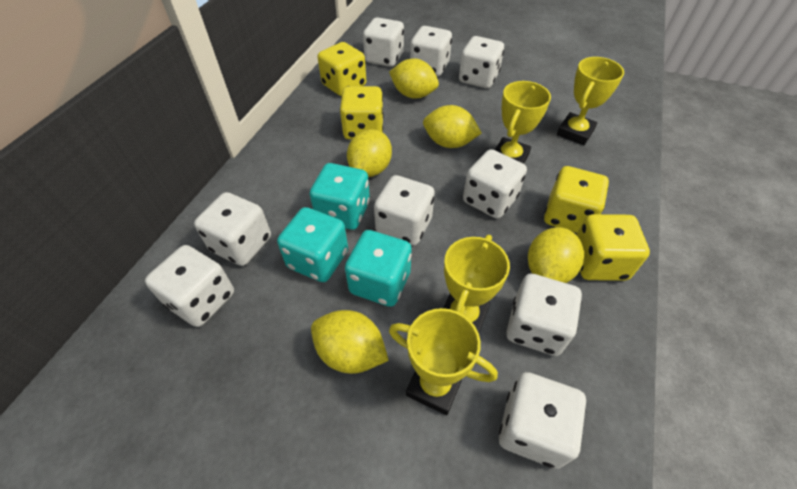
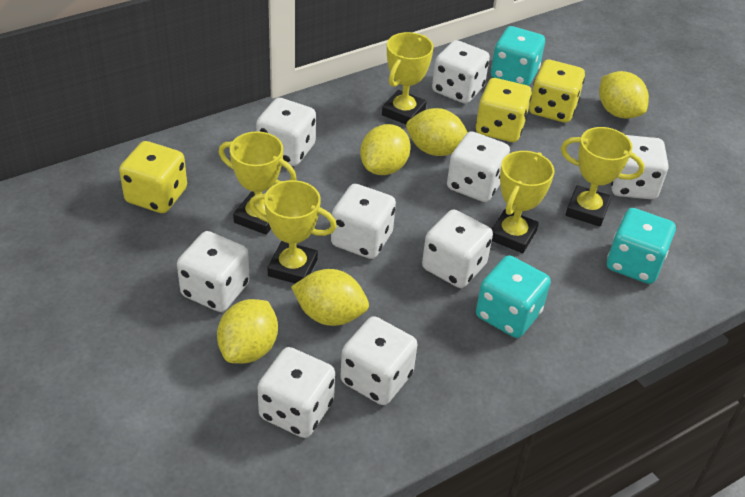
yellow dice: 4 -> 3
yellow trophy: 4 -> 5

